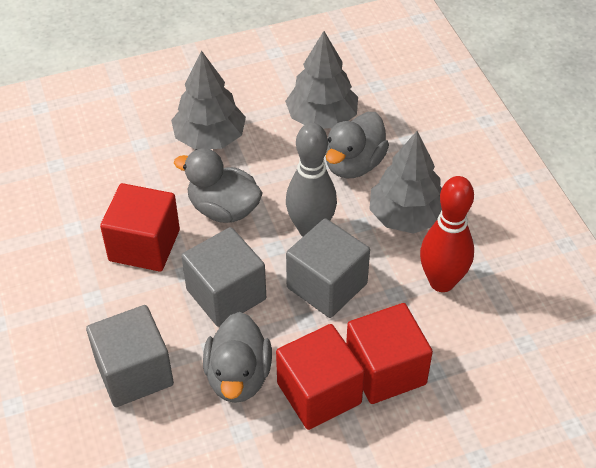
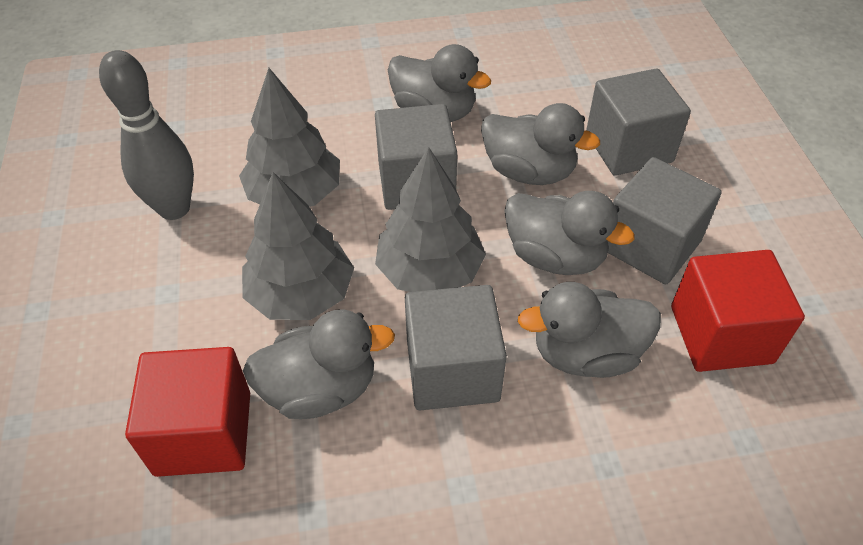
grey cube: 3 -> 4
grey duck: 3 -> 5
red bowling pin: 1 -> 0
red cube: 3 -> 2

